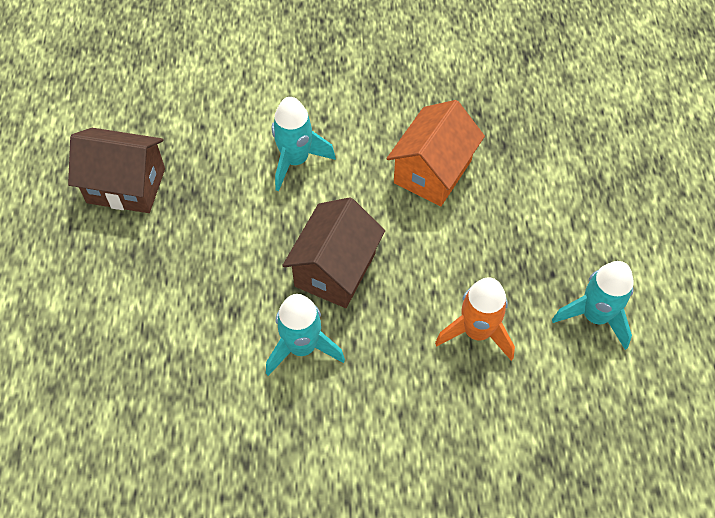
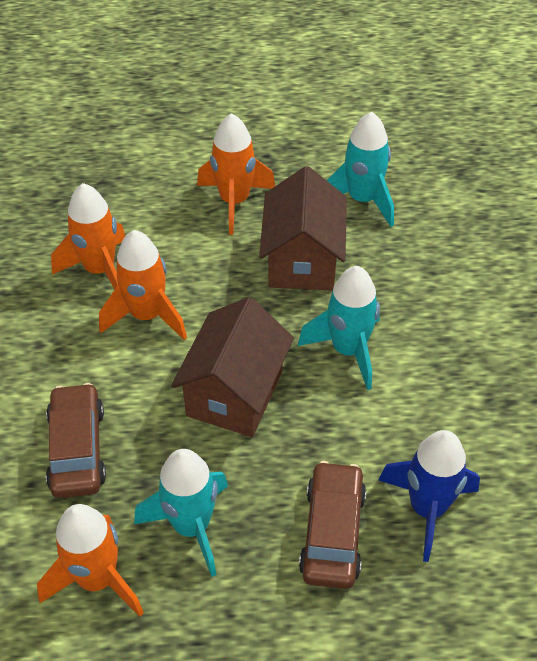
blue rocket: 0 -> 1
brown car: 0 -> 2
orange house: 1 -> 0
orange rocket: 1 -> 4

